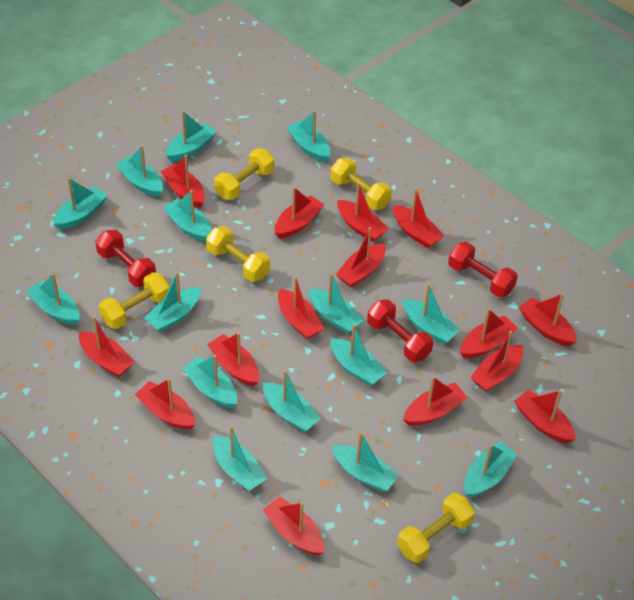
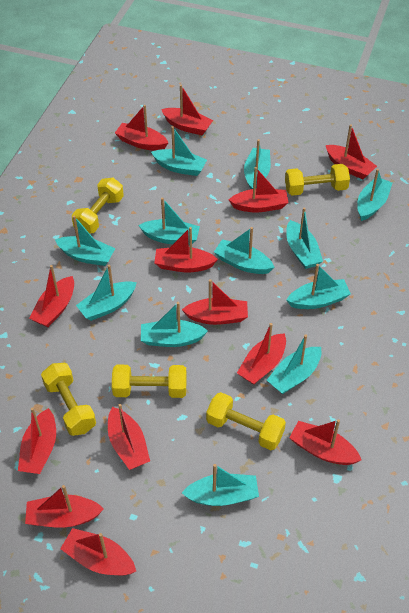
red boat: 15 -> 13
red dumbbell: 3 -> 0
turquoise boat: 15 -> 12

